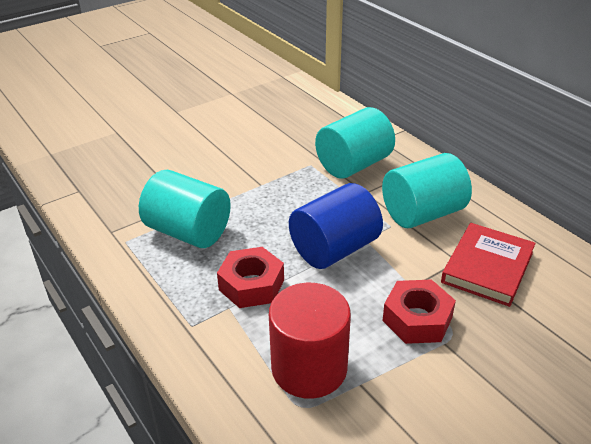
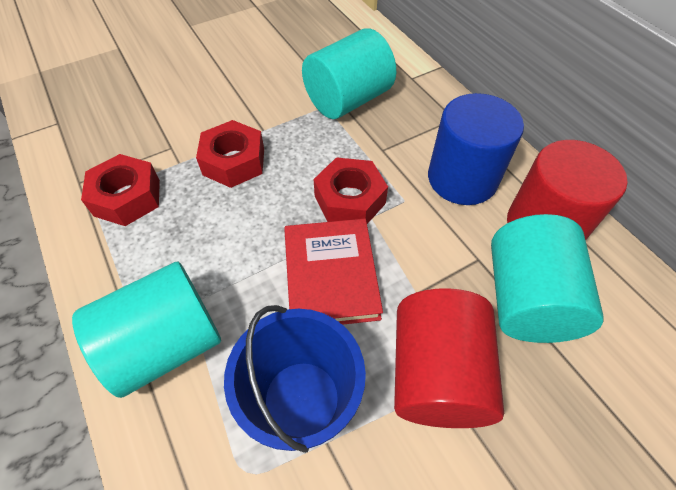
blue bucket: 0 -> 1
red cylinder: 1 -> 2
red nut: 2 -> 3

